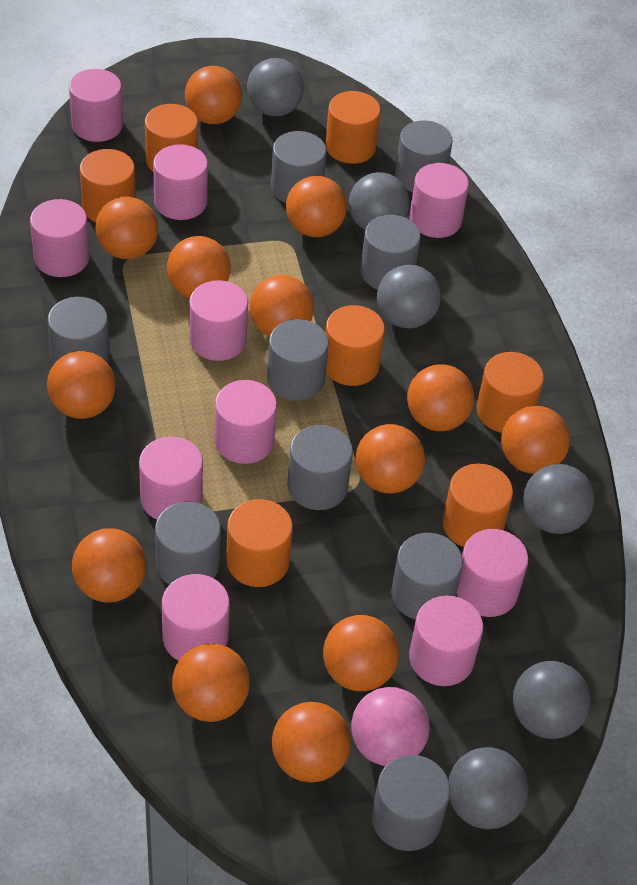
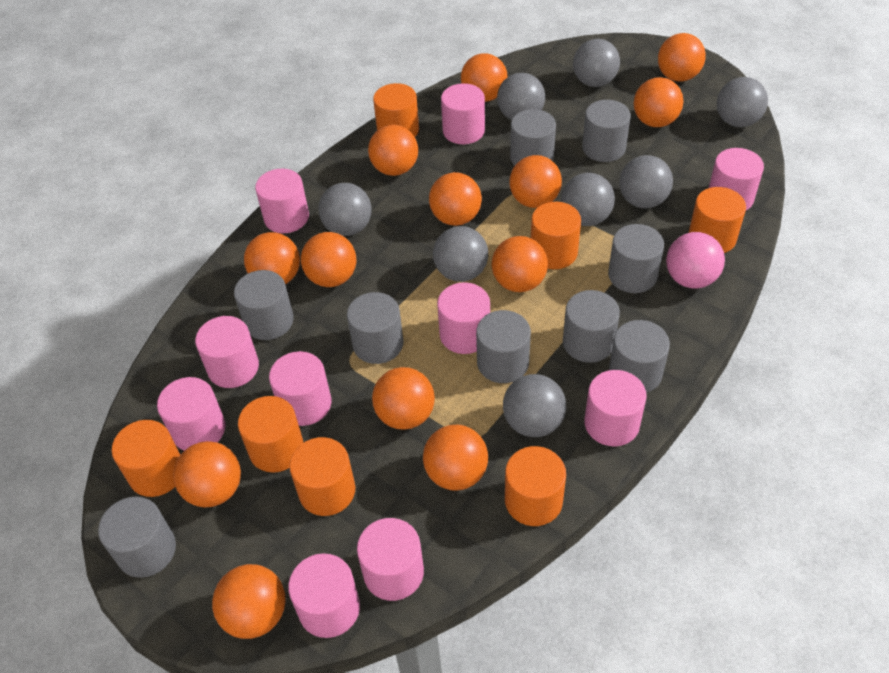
grey ball: 6 -> 8

